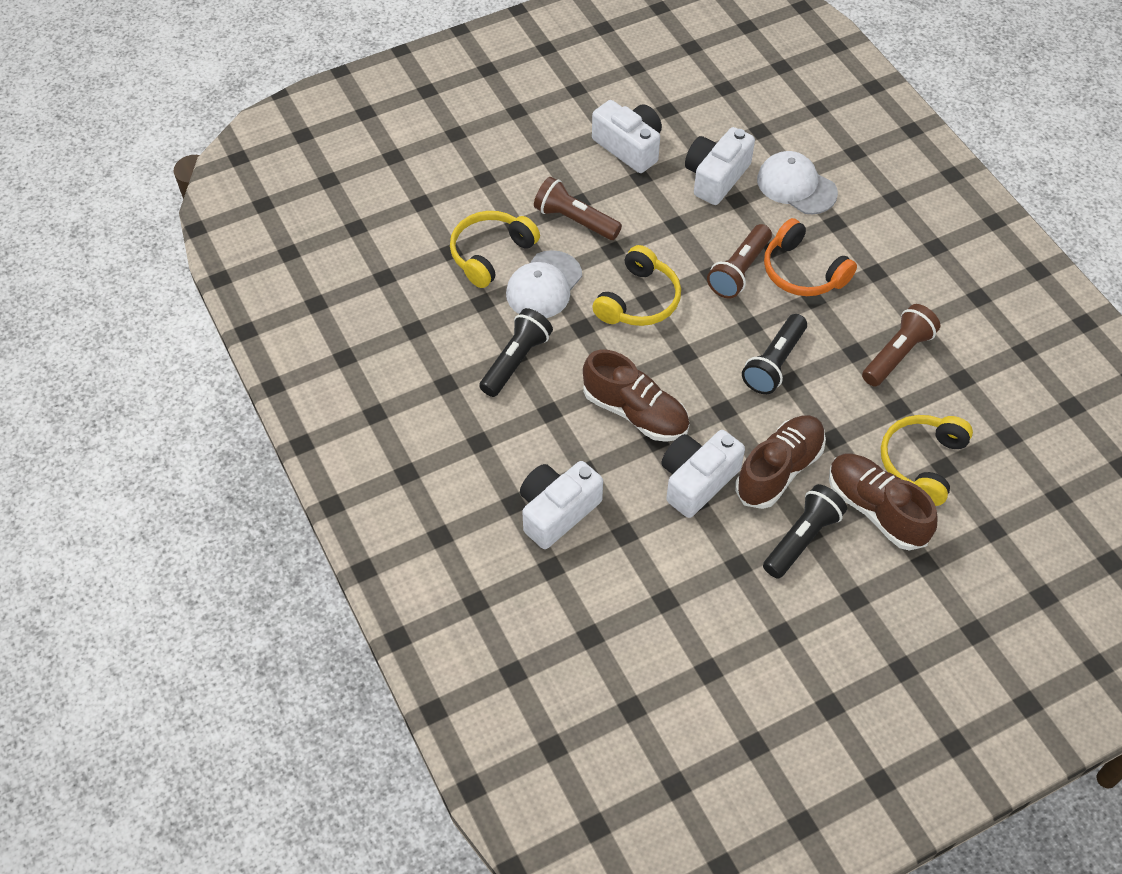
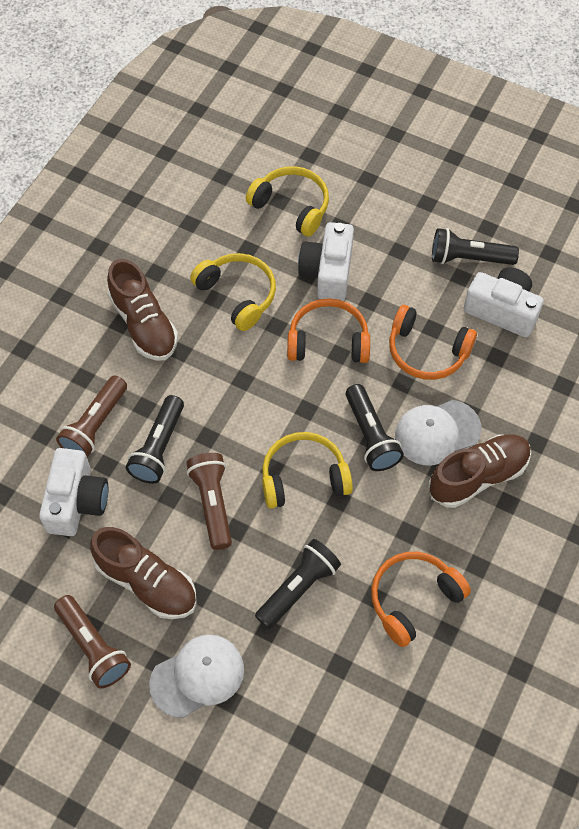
black flashlight: 3 -> 4
orange headphones: 1 -> 3
white camera: 4 -> 3

